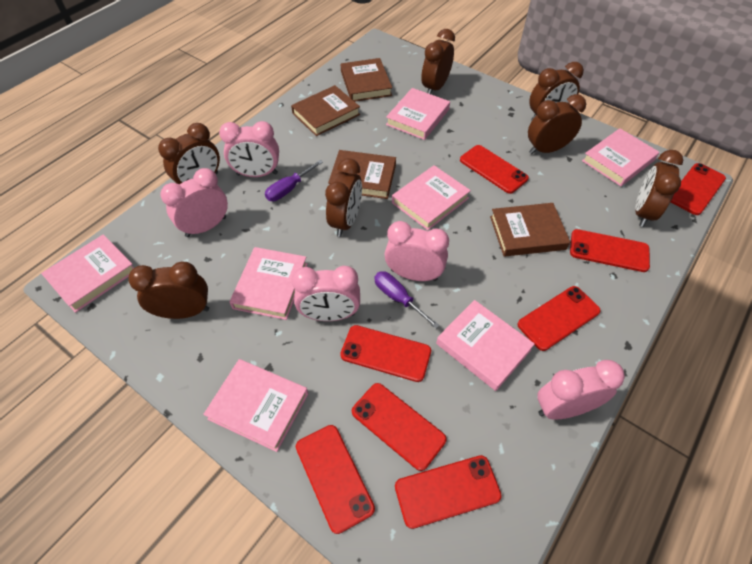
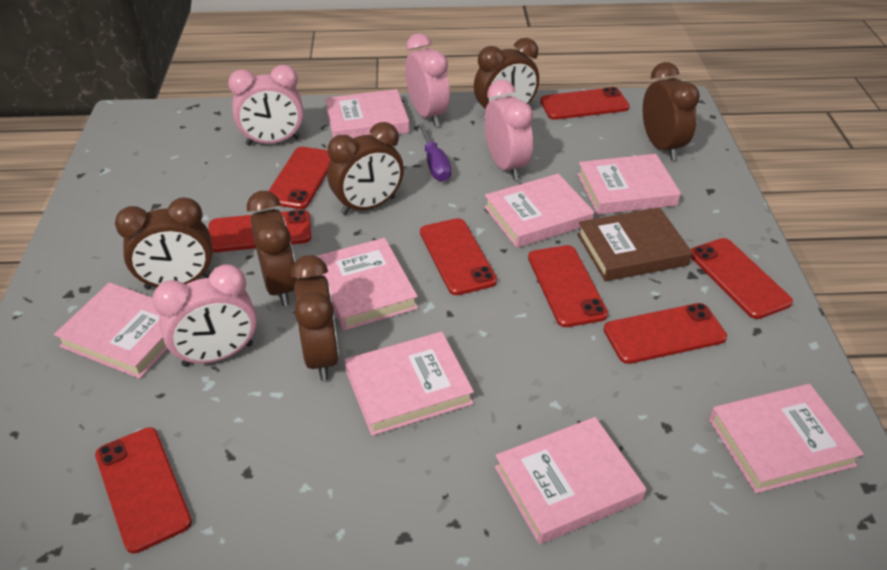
brown book: 4 -> 1
brown clock: 7 -> 6
pink book: 7 -> 8
pink clock: 5 -> 4
purple screwdriver: 2 -> 1

